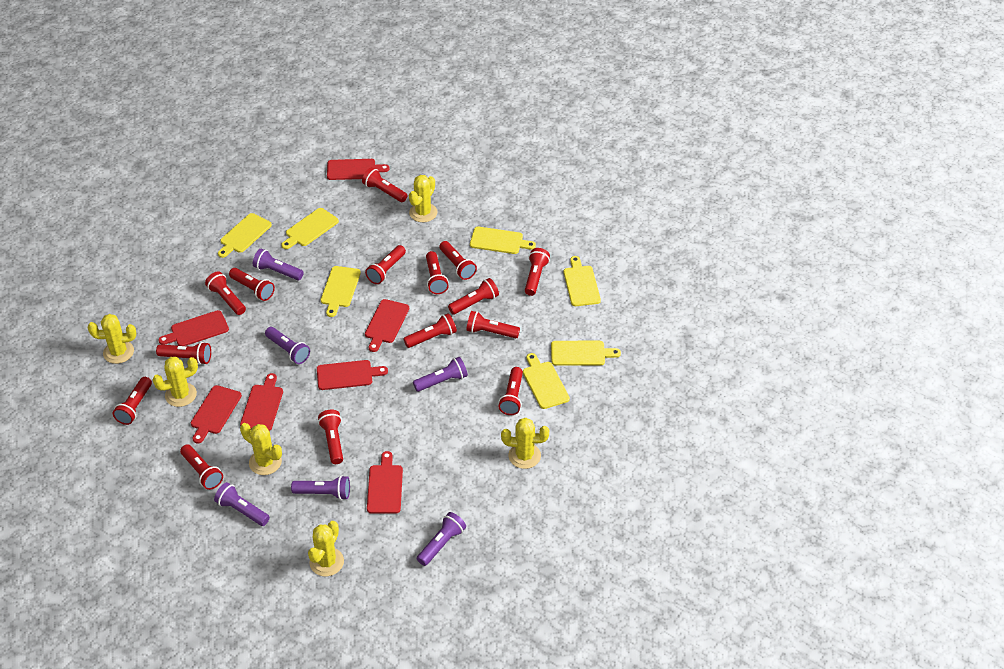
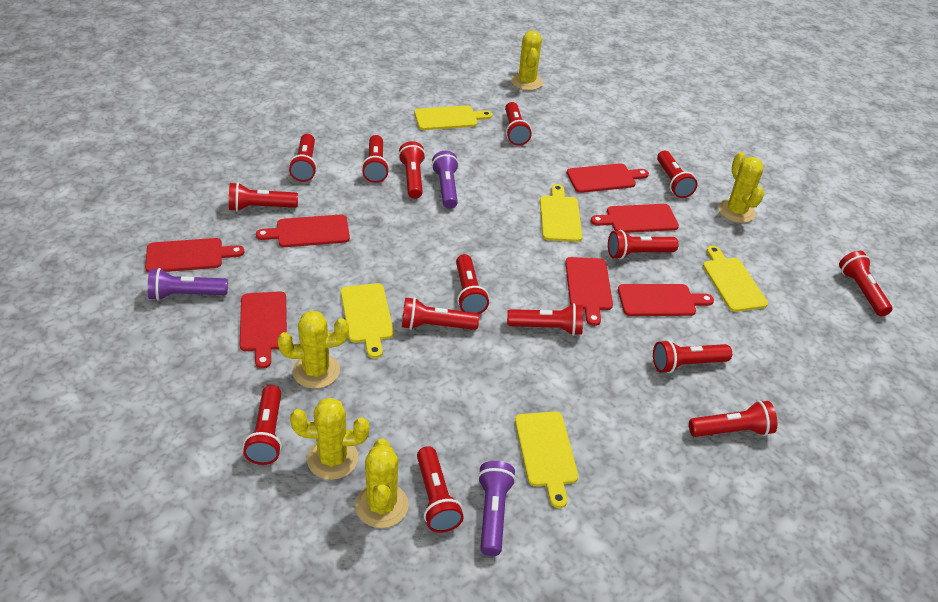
purple flashlight: 6 -> 3
yellow cactus: 6 -> 5
yellow cutting board: 7 -> 5

